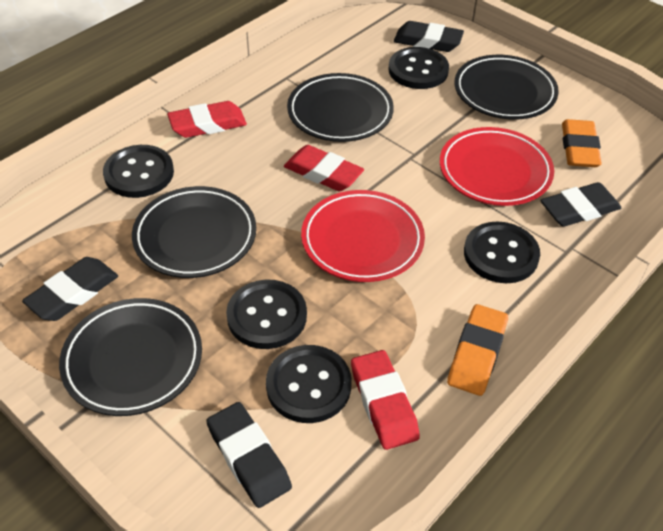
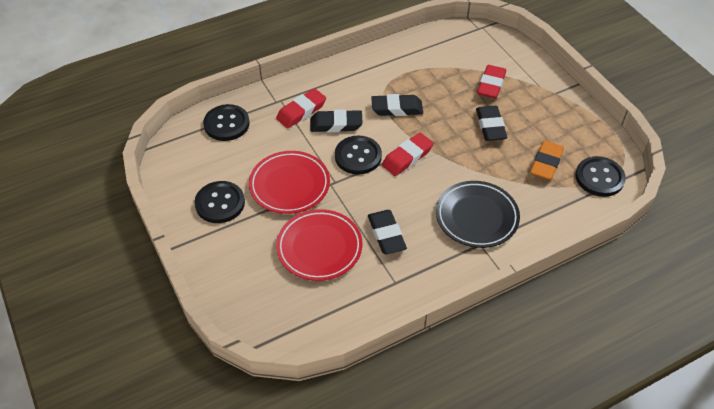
black button: 5 -> 4
black plate: 4 -> 1
orange eraser: 2 -> 1

